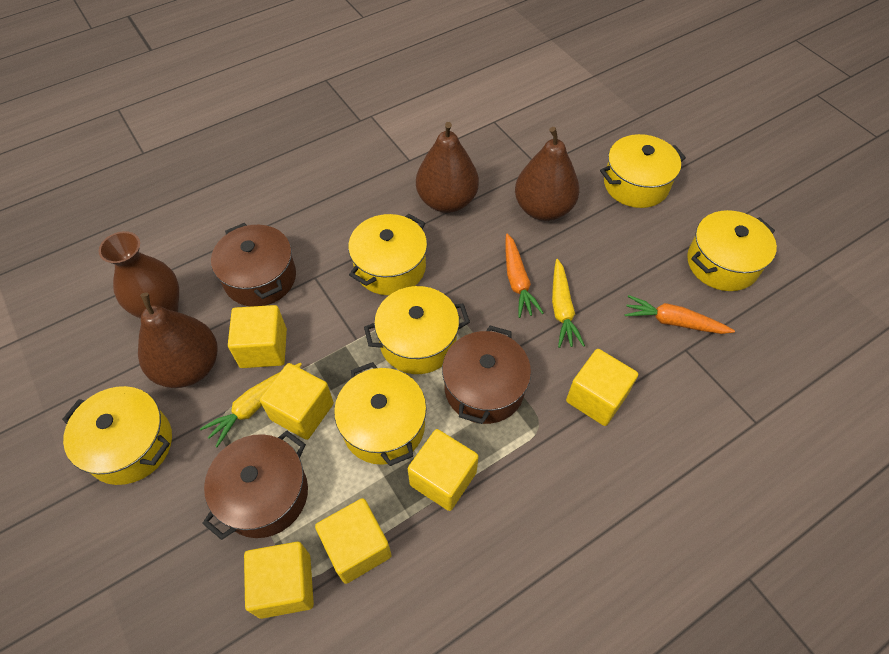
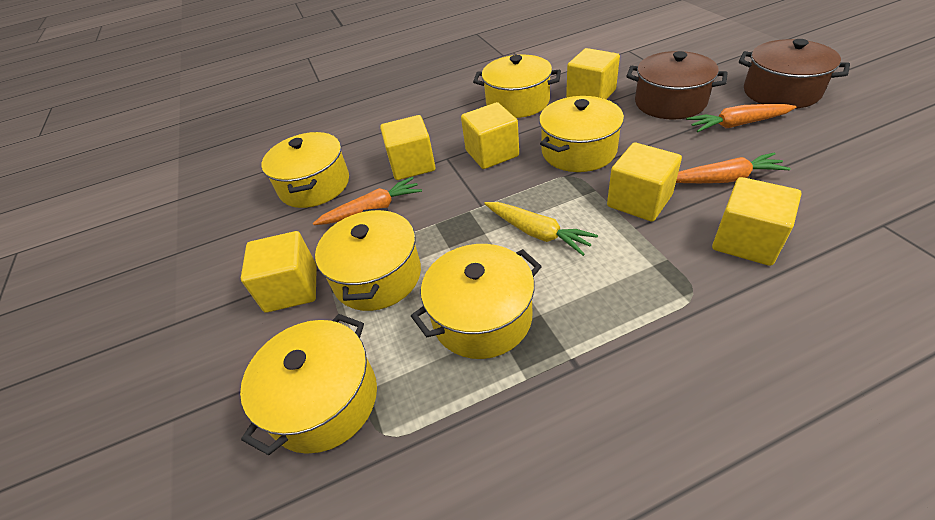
brown pear: 3 -> 0
brown pot: 3 -> 2
brown vase: 1 -> 0
orange carrot: 2 -> 3
yellow carrot: 2 -> 1

